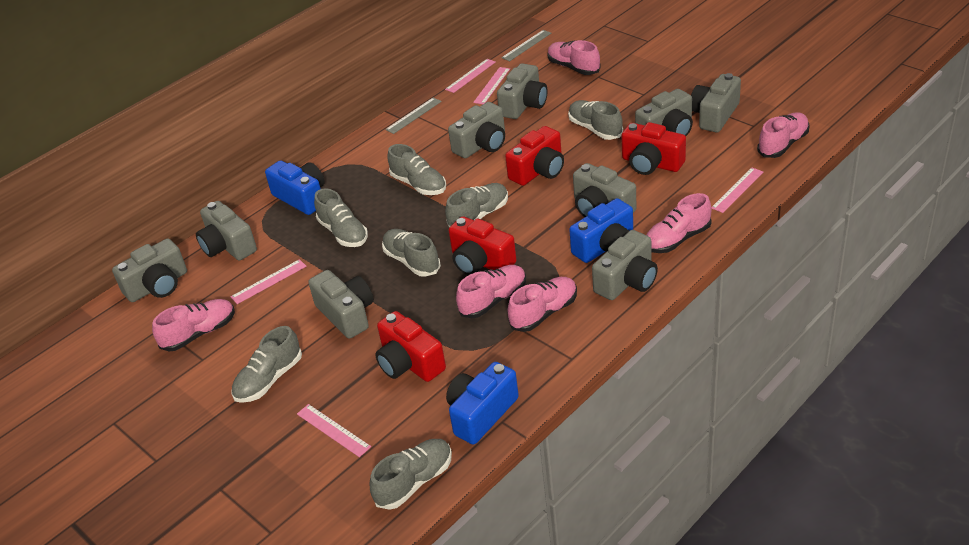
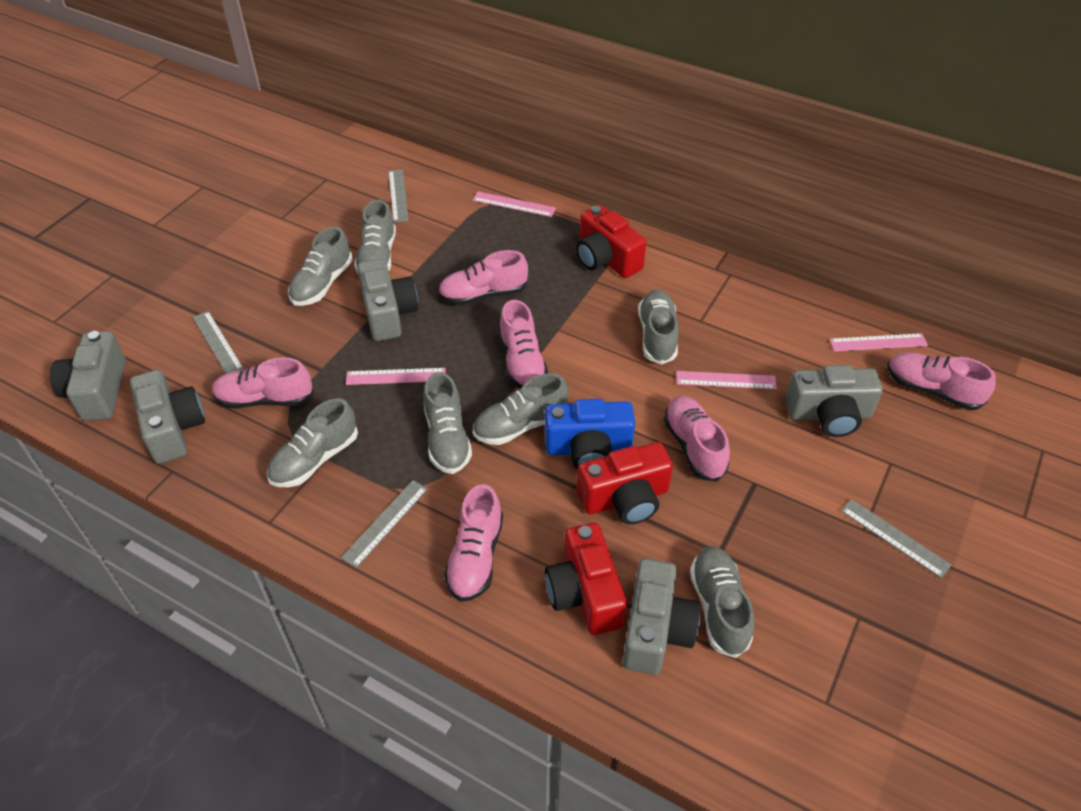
blue camera: 3 -> 1
grey camera: 9 -> 5
grey ruler: 2 -> 4
pink ruler: 5 -> 4
red camera: 4 -> 3

